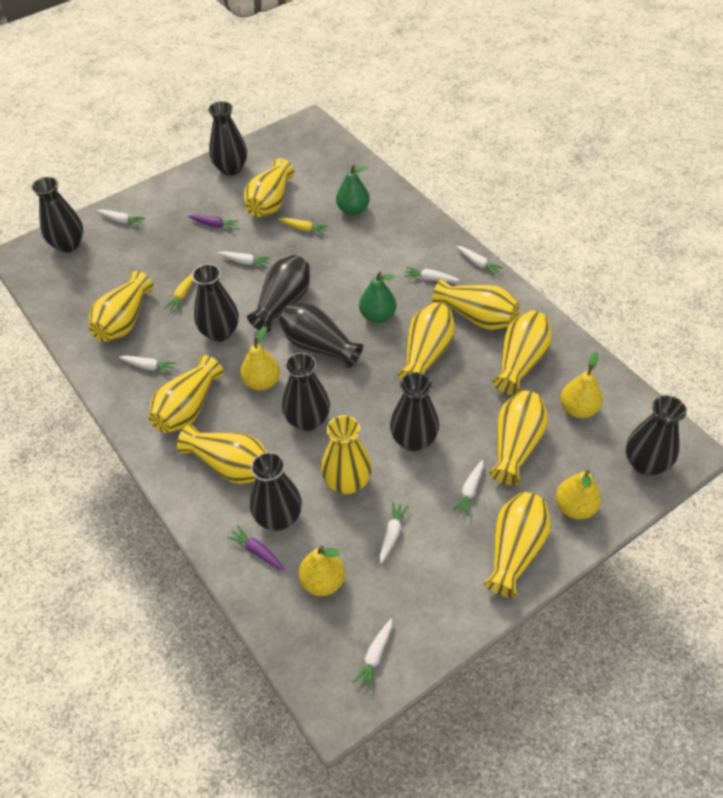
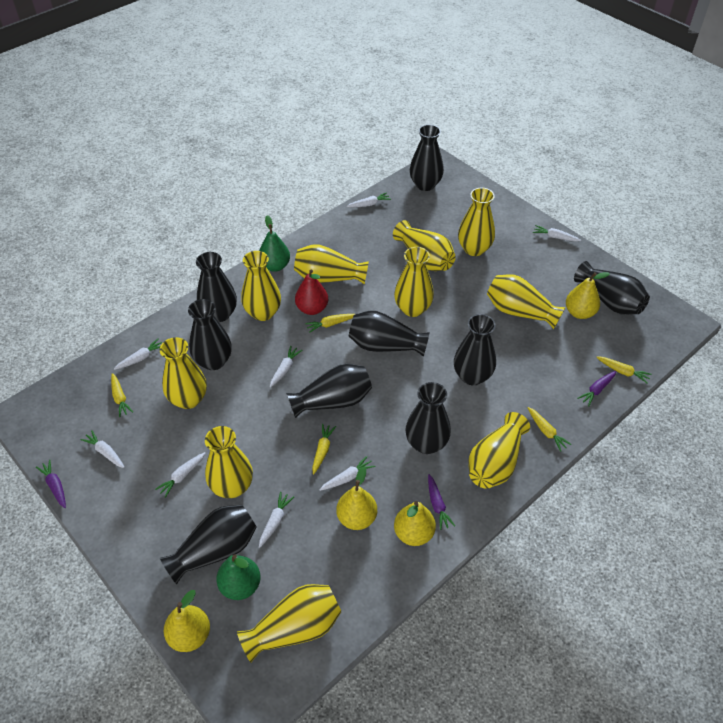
purple carrot: 2 -> 3
red pear: 0 -> 1
yellow carrot: 2 -> 5

